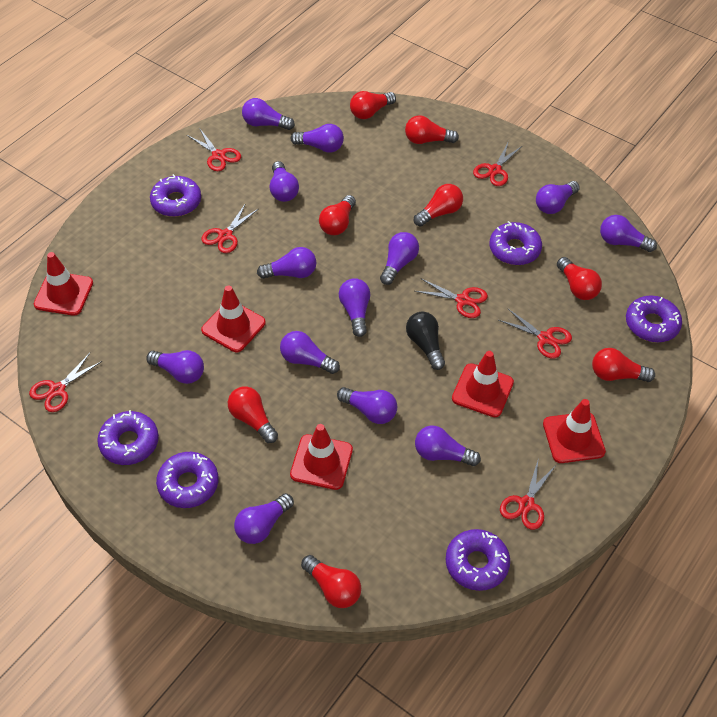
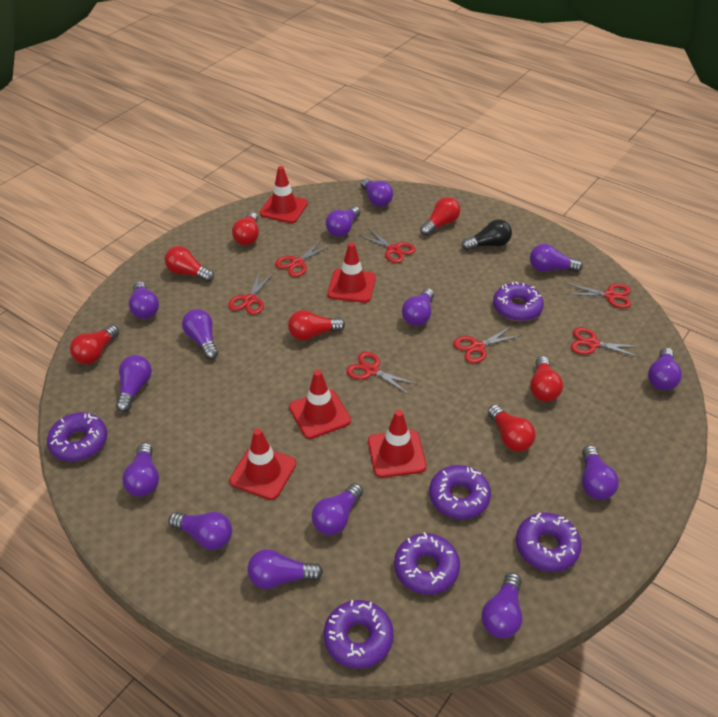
purple light bulb: 13 -> 14
red light bulb: 8 -> 7

